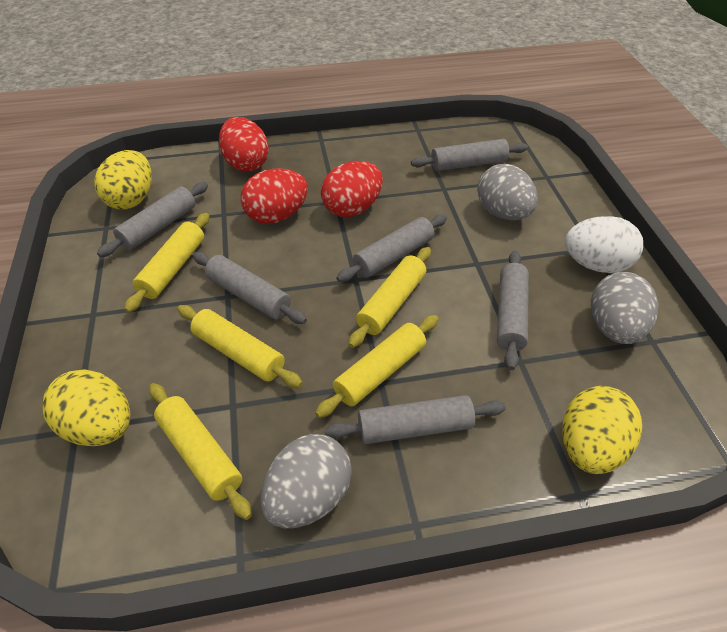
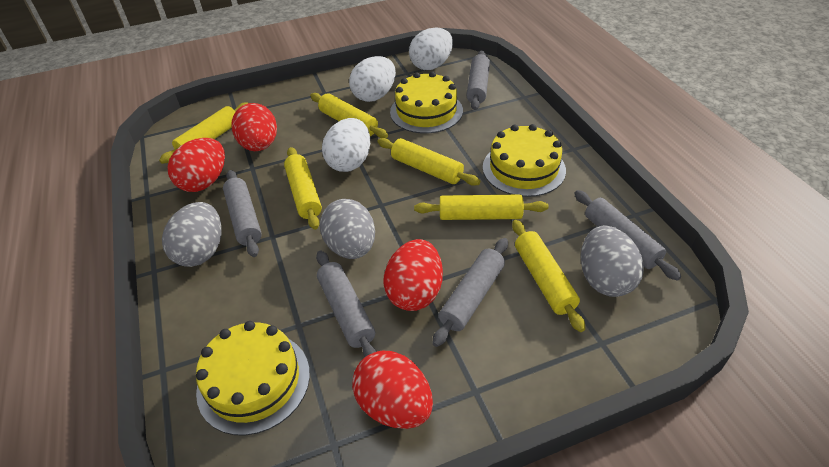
grey rolling pin: 6 -> 5
red egg: 3 -> 4
white egg: 1 -> 3
yellow cake: 0 -> 3
yellow egg: 3 -> 0
yellow rolling pin: 5 -> 6

